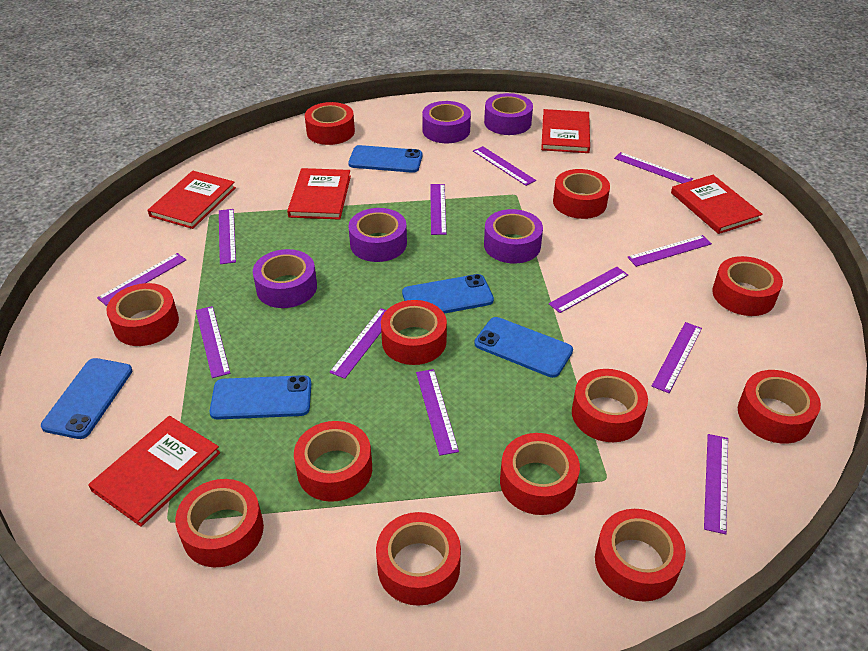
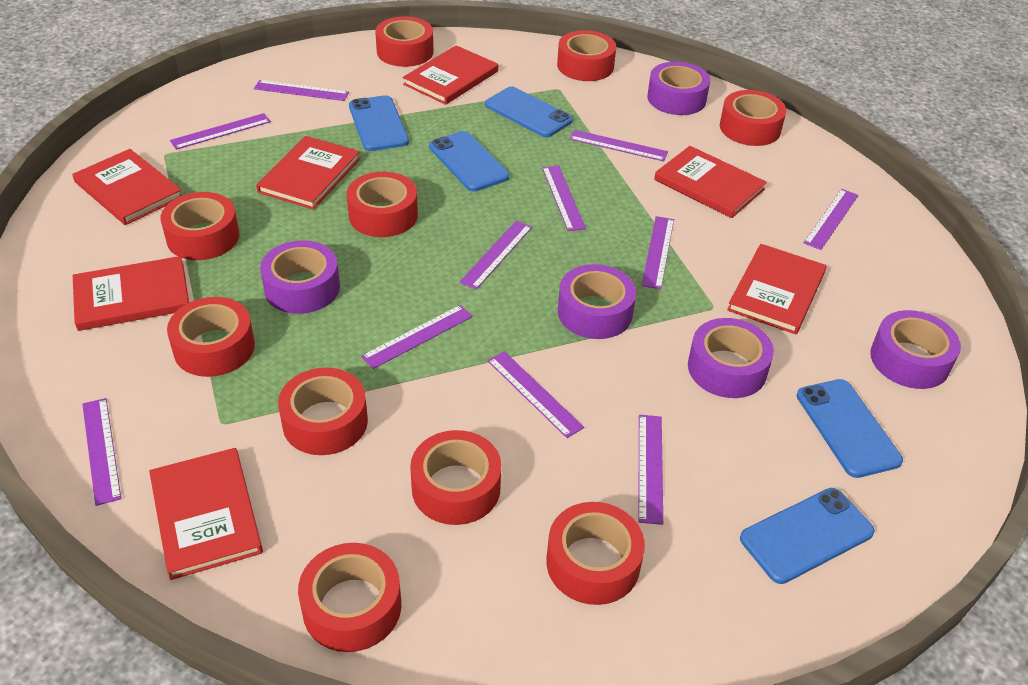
purple ruler: 12 -> 11
red book: 5 -> 7
red tape: 12 -> 10

